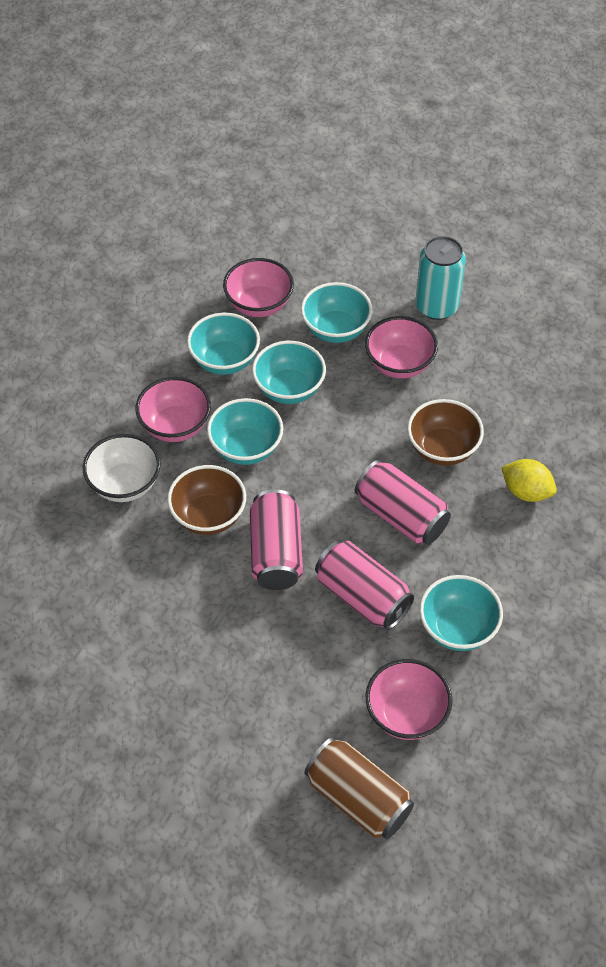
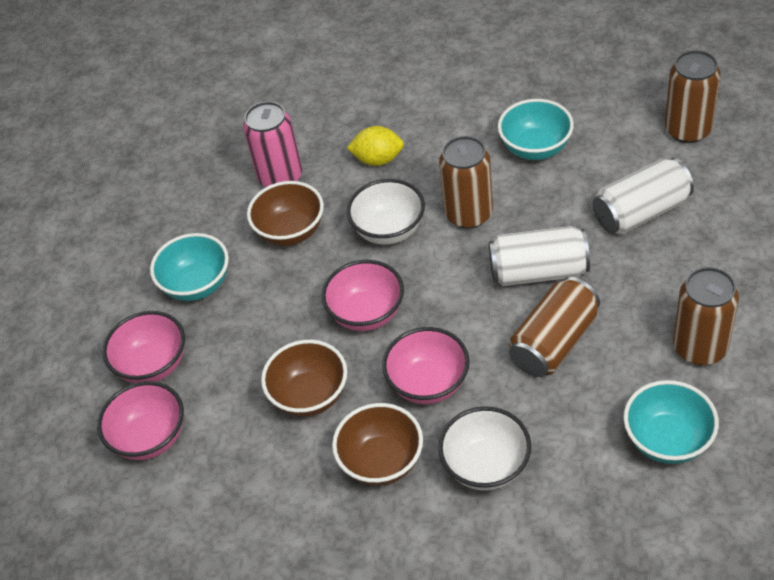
brown bowl: 2 -> 3
brown can: 1 -> 4
pink can: 3 -> 1
turquoise bowl: 5 -> 3
turquoise can: 1 -> 0
white bowl: 1 -> 2
white can: 0 -> 2

